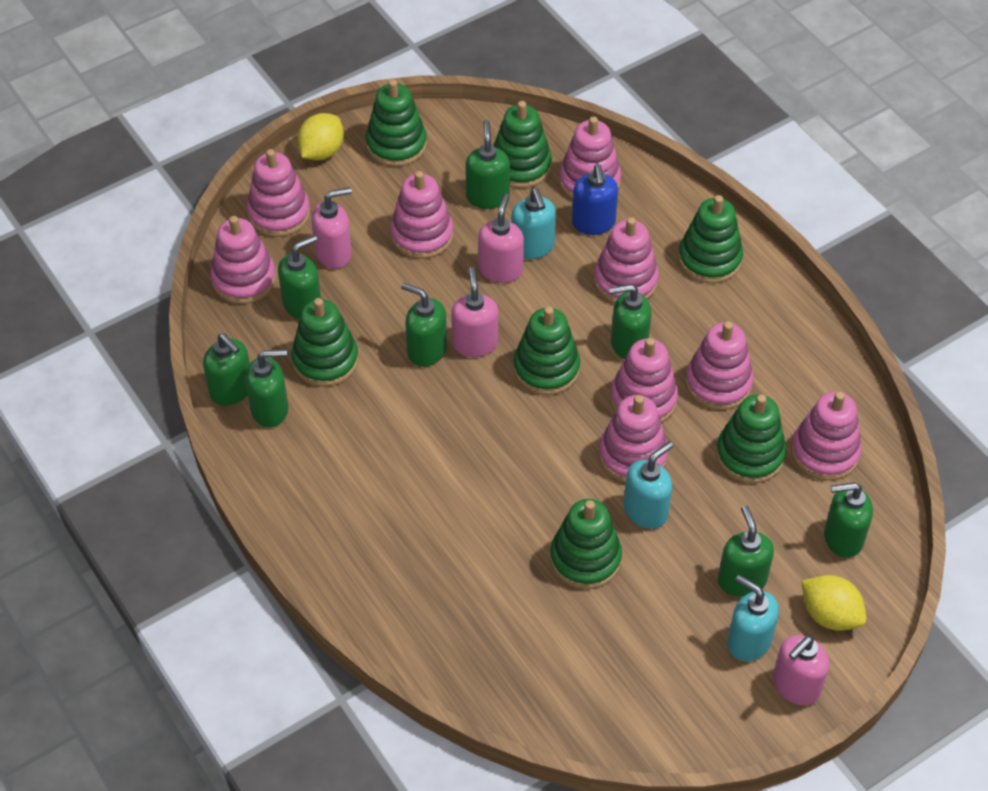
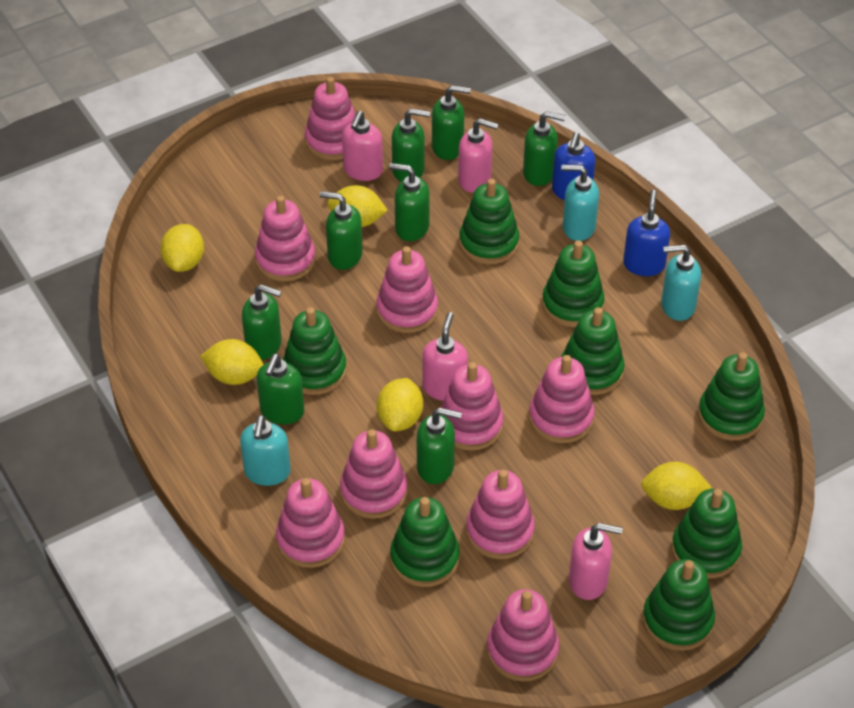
blue soap dispenser: 1 -> 2
green stacking toy: 7 -> 8
yellow lemon: 2 -> 5

